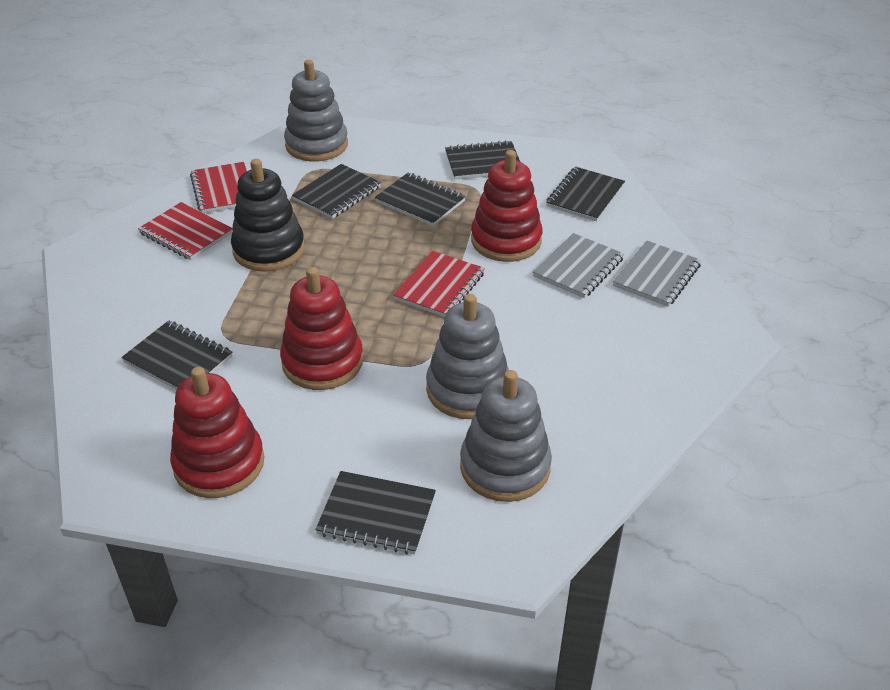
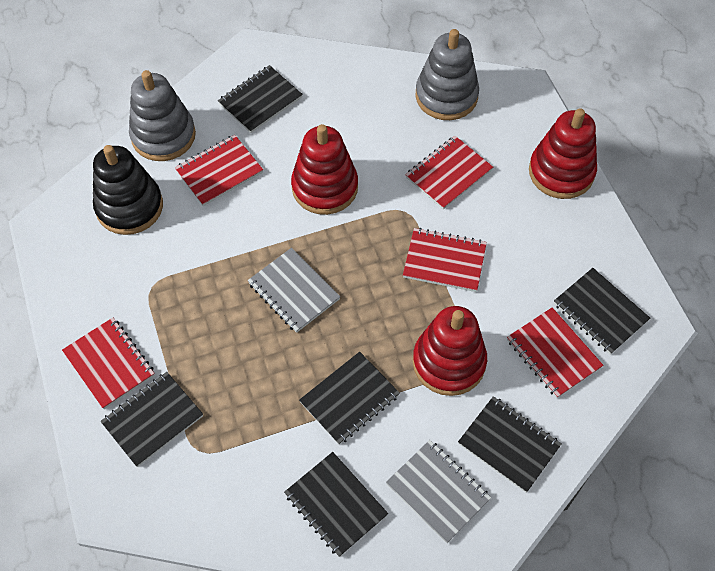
grey stacking toy: 3 -> 2
red notebook: 3 -> 5

